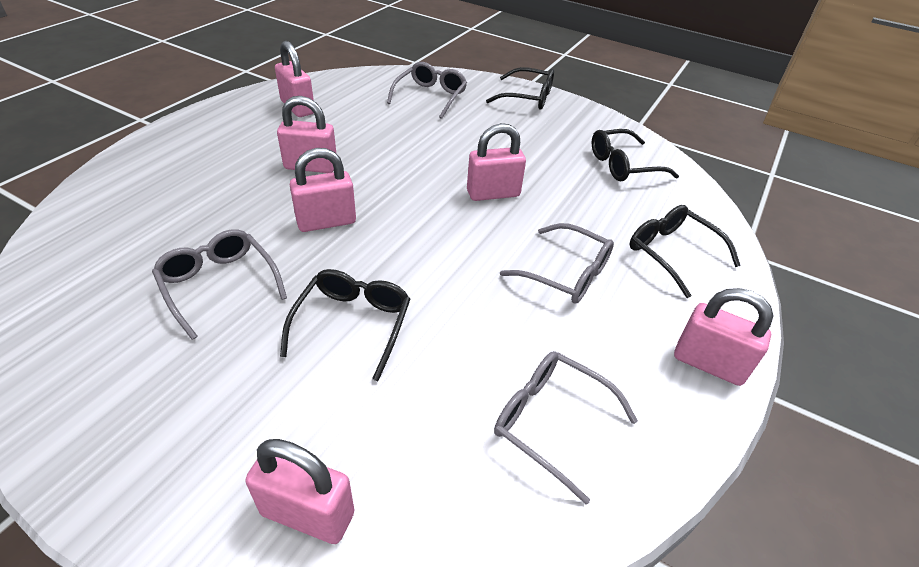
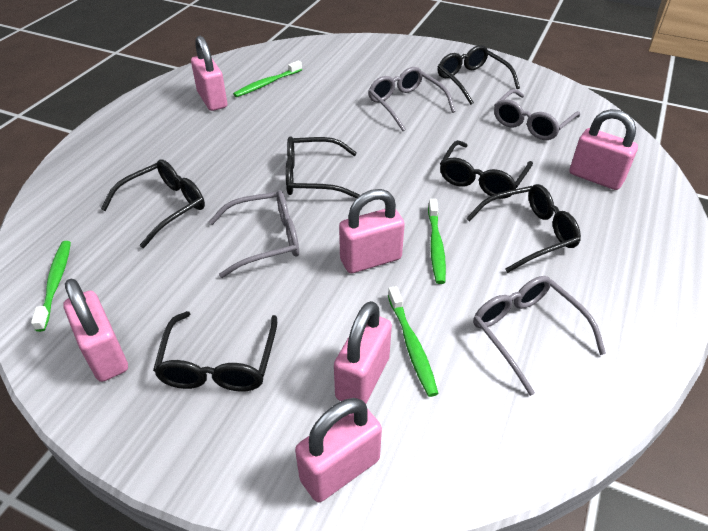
black glasses: 4 -> 6
green toothbrush: 0 -> 4

